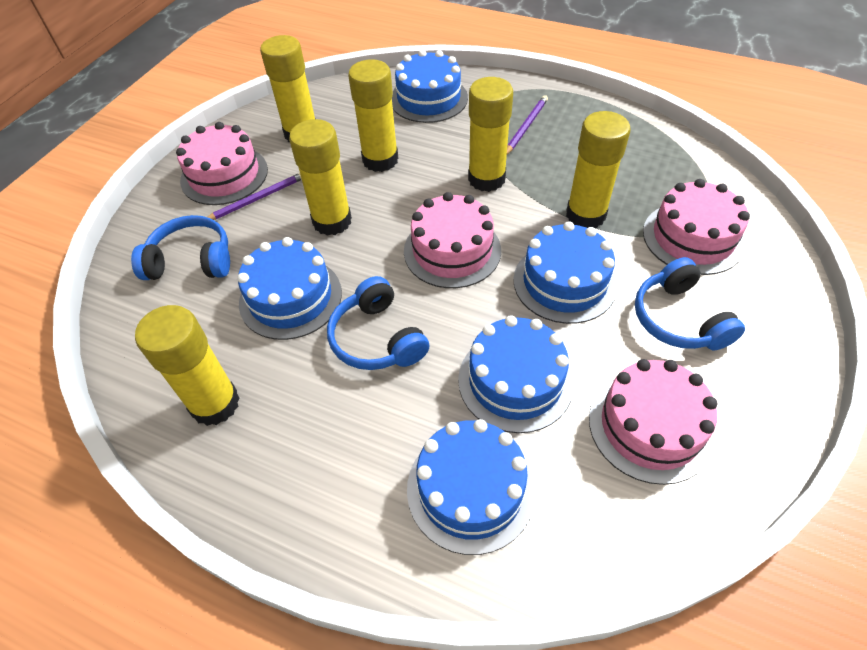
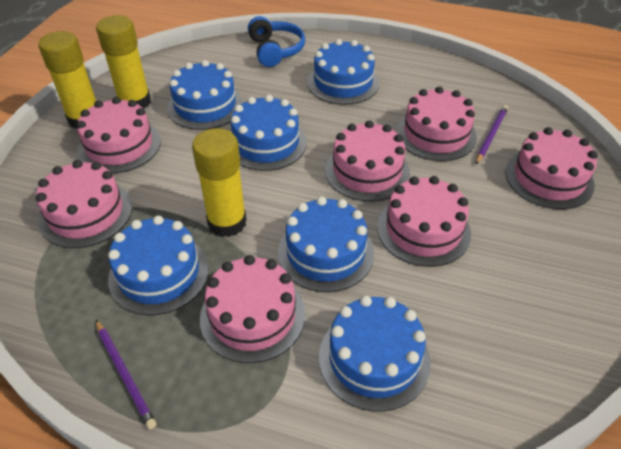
blue cake: 5 -> 6
blue headphones: 3 -> 1
pink cake: 4 -> 7
yellow glue stick: 6 -> 3

